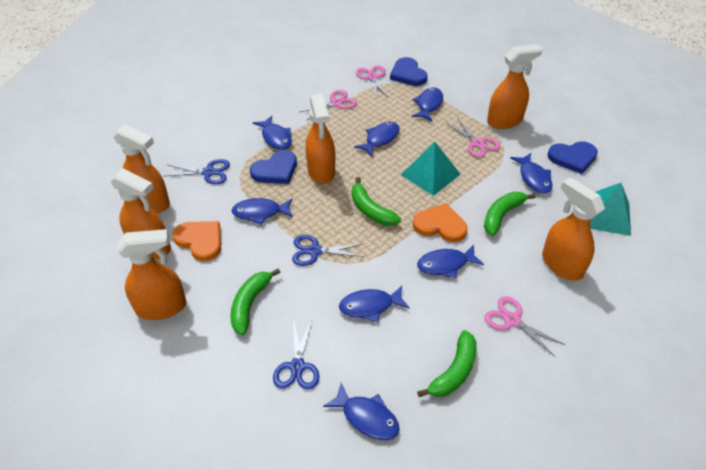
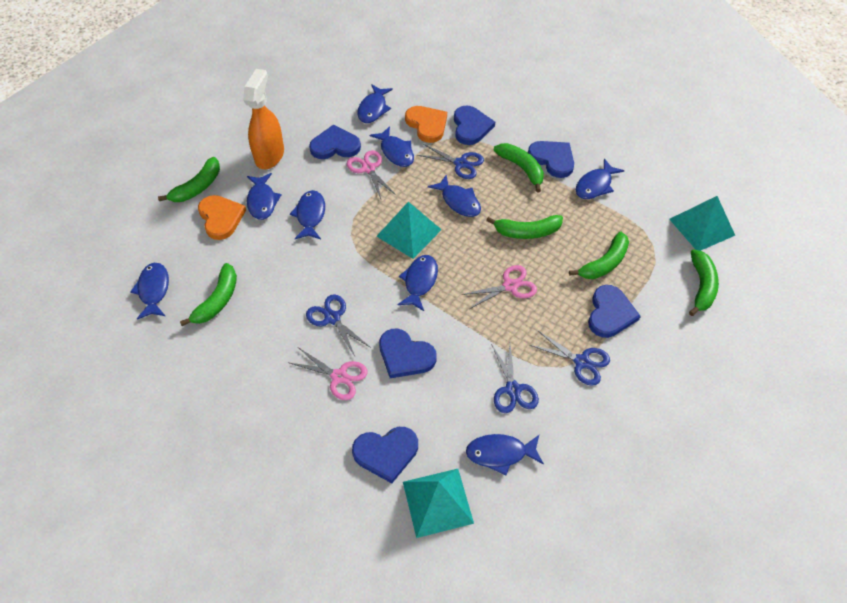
blue fish: 8 -> 9
blue heart: 3 -> 6
blue scissors: 3 -> 4
green banana: 4 -> 6
orange spray bottle: 6 -> 1
pink scissors: 4 -> 3
turquoise pyramid: 2 -> 3

